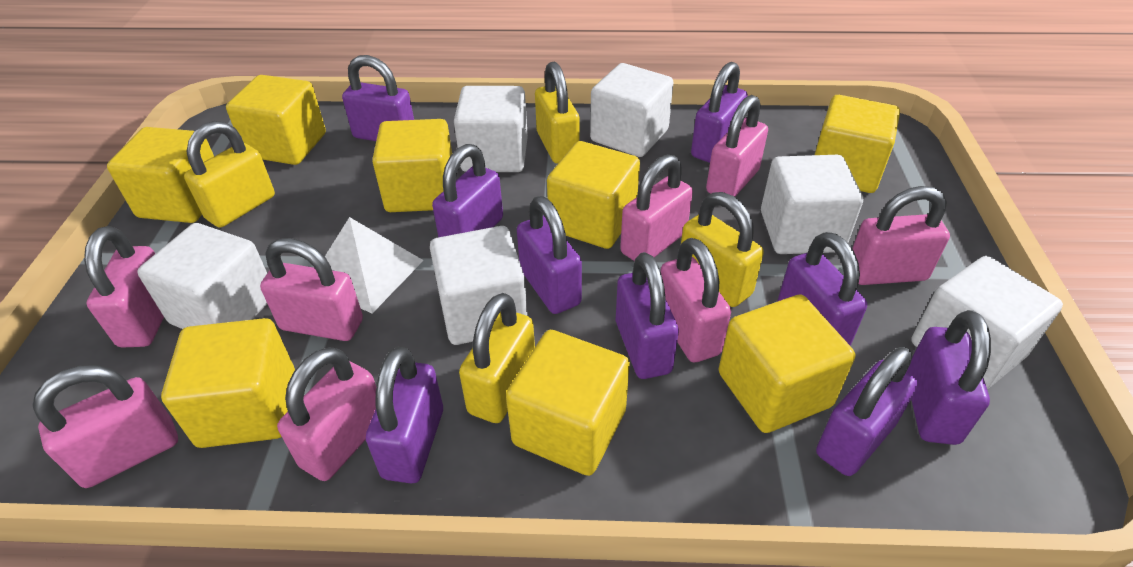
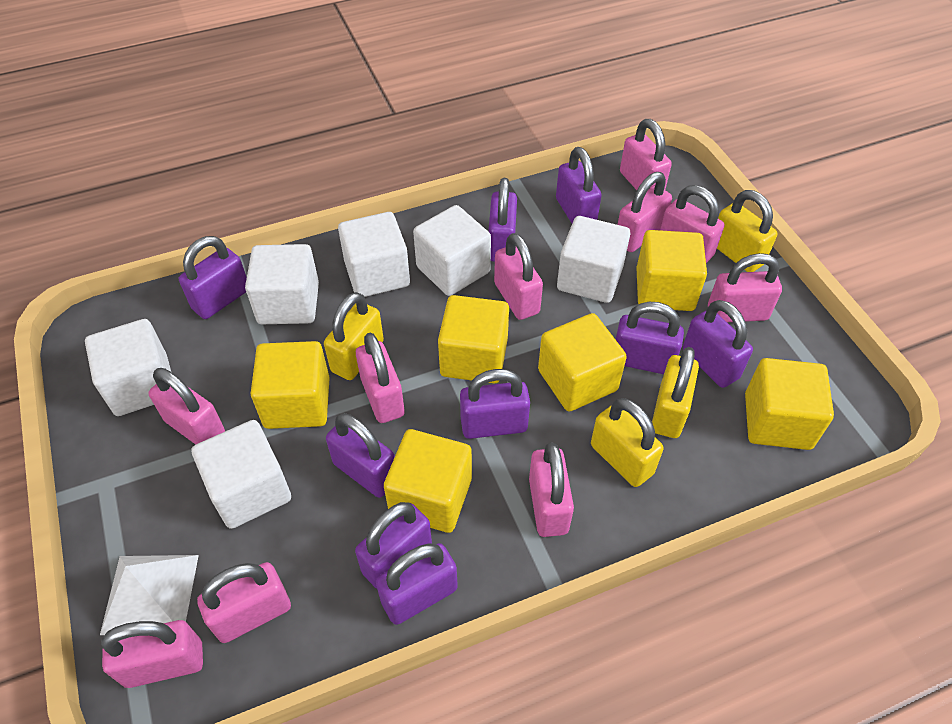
pink padlock: 8 -> 10
yellow cube: 8 -> 6

